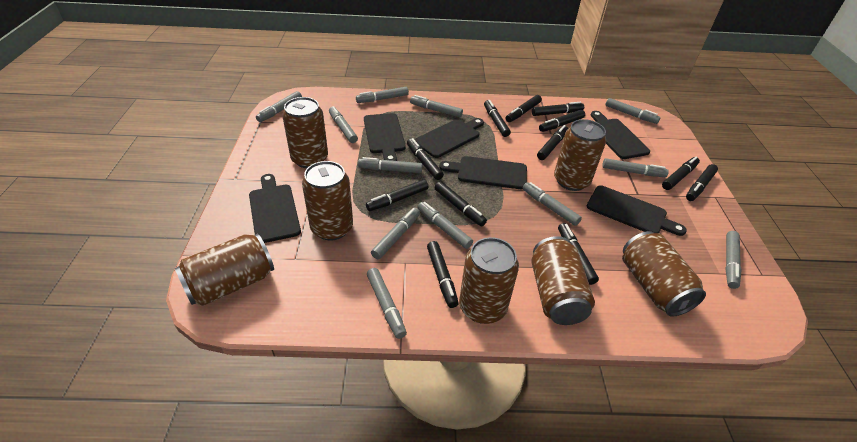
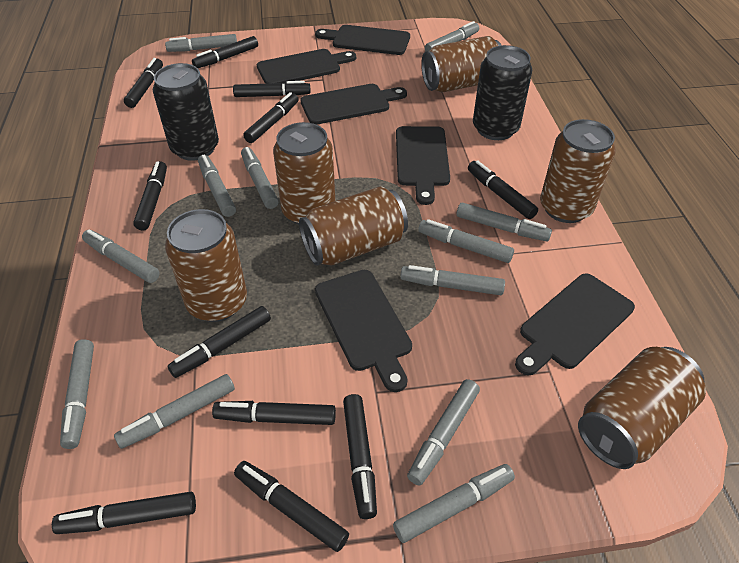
black can: 0 -> 2
black marker: 12 -> 11
brown can: 7 -> 6

